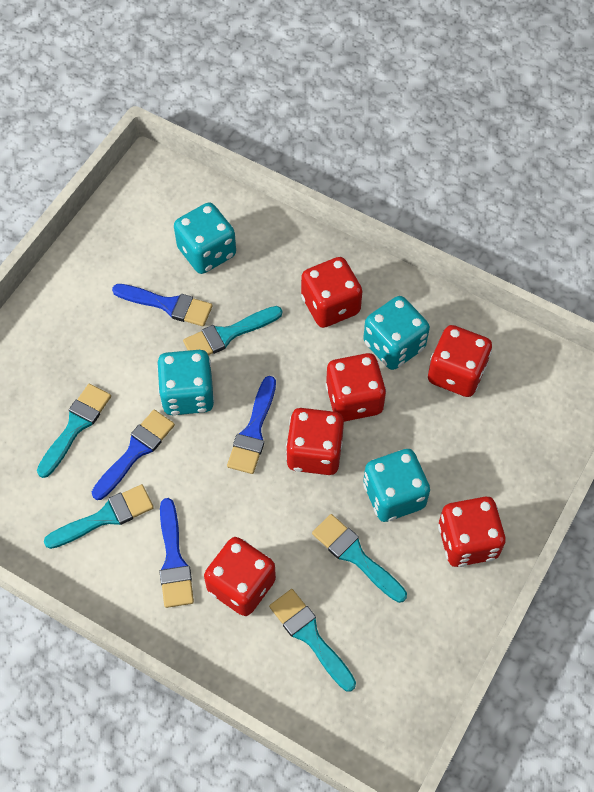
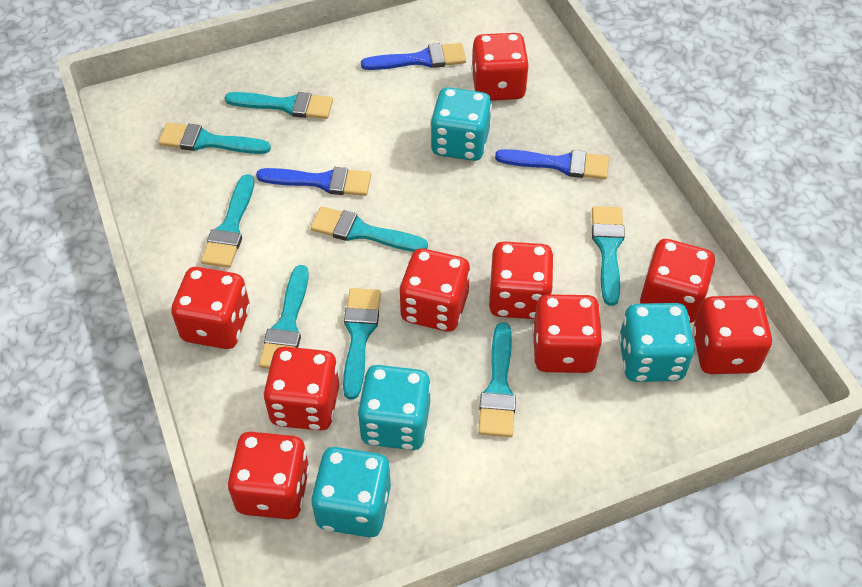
blue brush: 4 -> 3
red dice: 6 -> 9
turquoise brush: 5 -> 8

